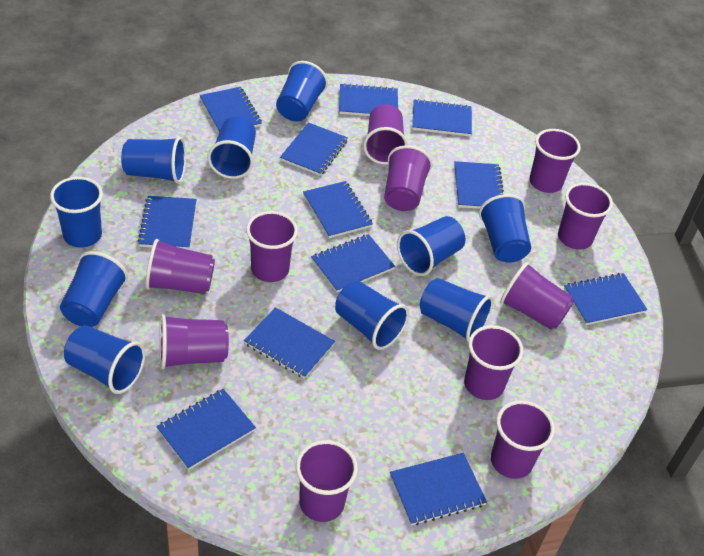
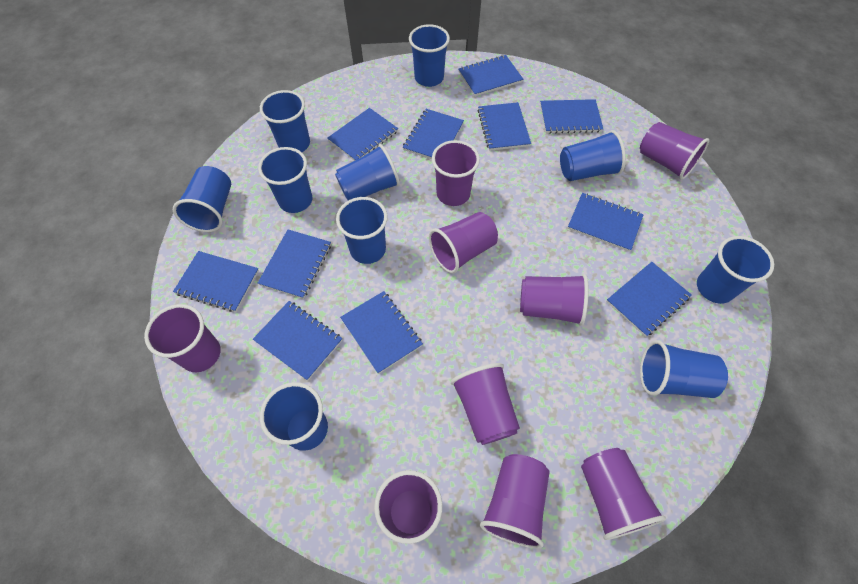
blue notebook: 12 -> 11
purple cup: 11 -> 9

